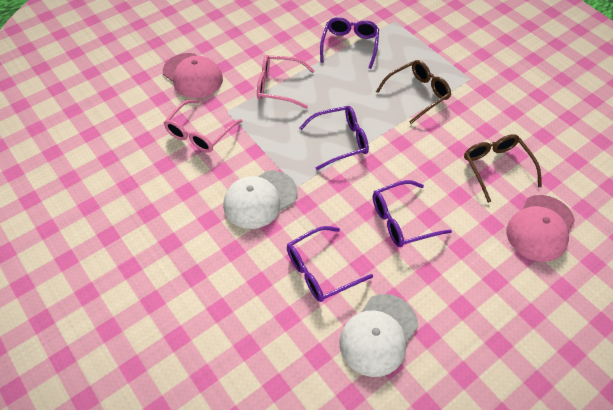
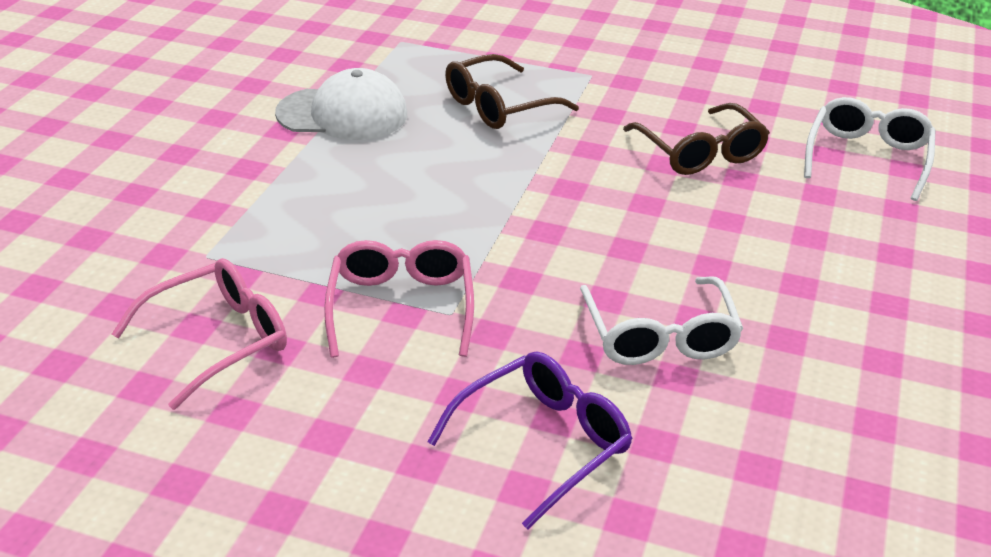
pink cap: 2 -> 0
purple glasses: 4 -> 1
white cap: 2 -> 1
white glasses: 0 -> 2

